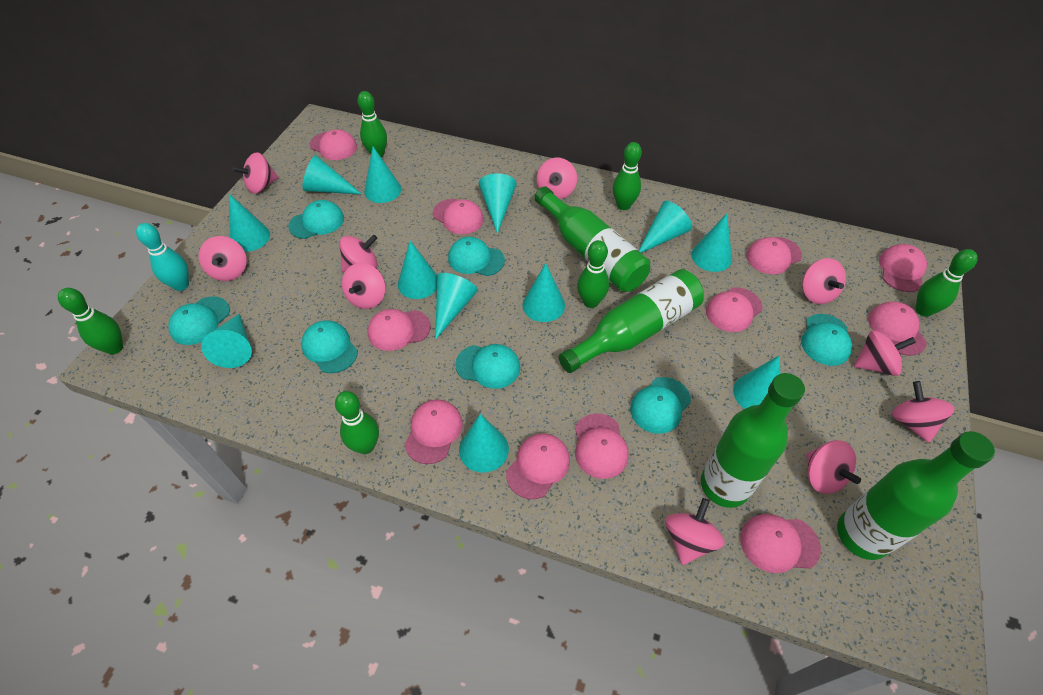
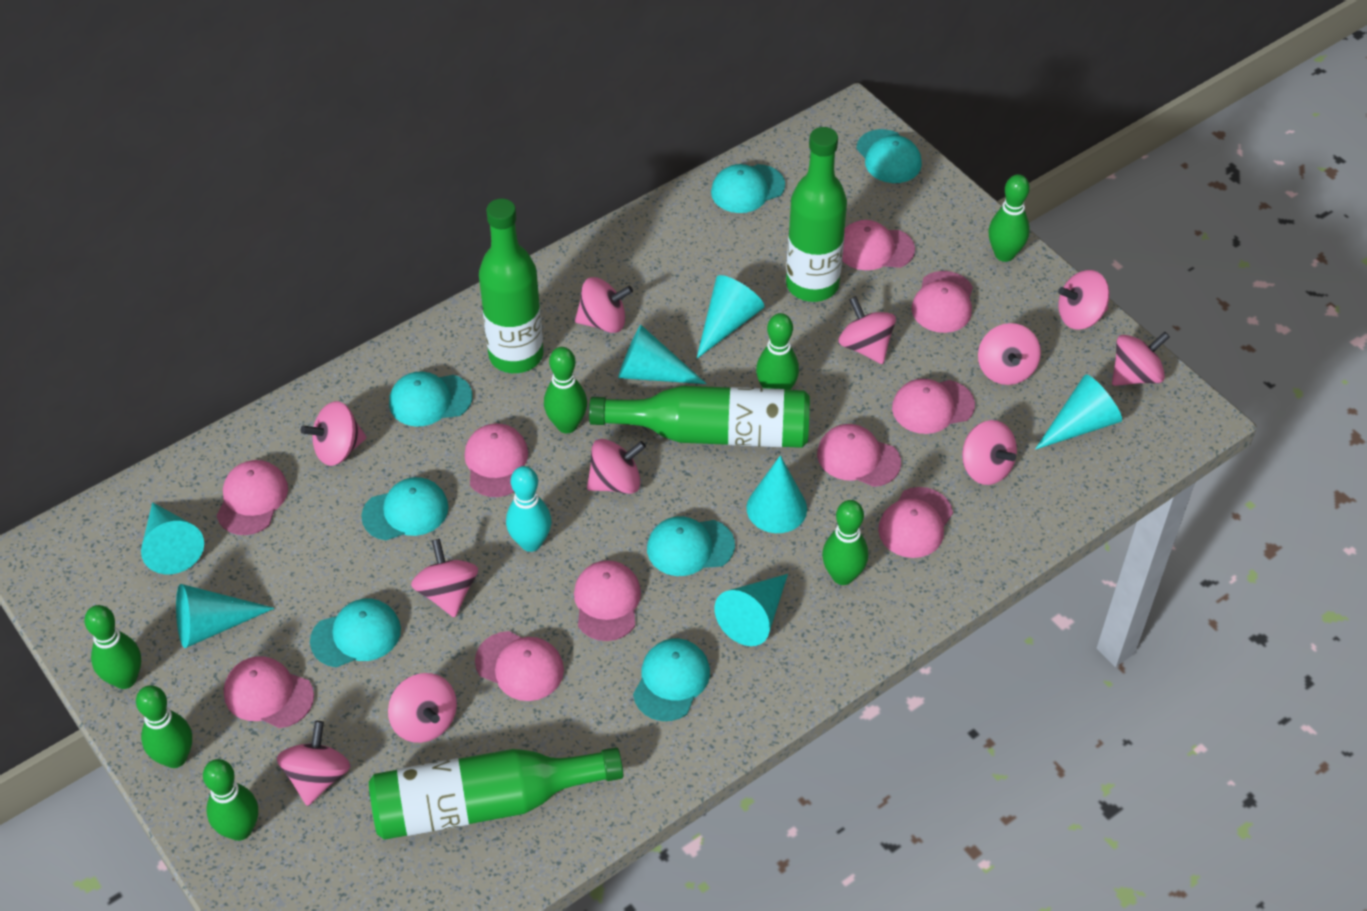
green bowling pin: 6 -> 7
pink cap: 11 -> 10
pink spinning top: 10 -> 11
turquoise cone: 12 -> 7

